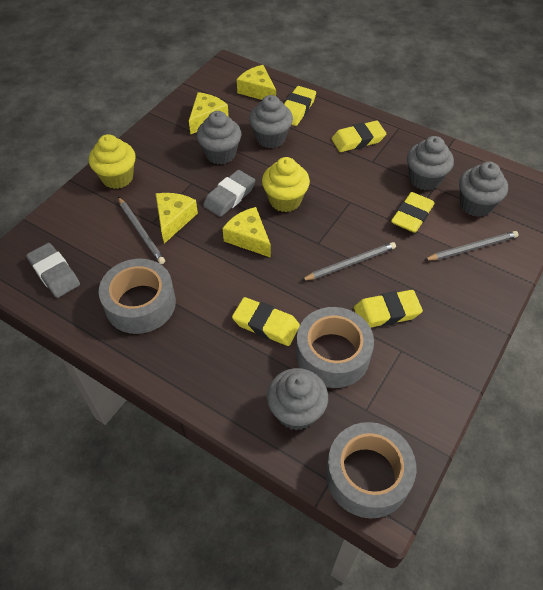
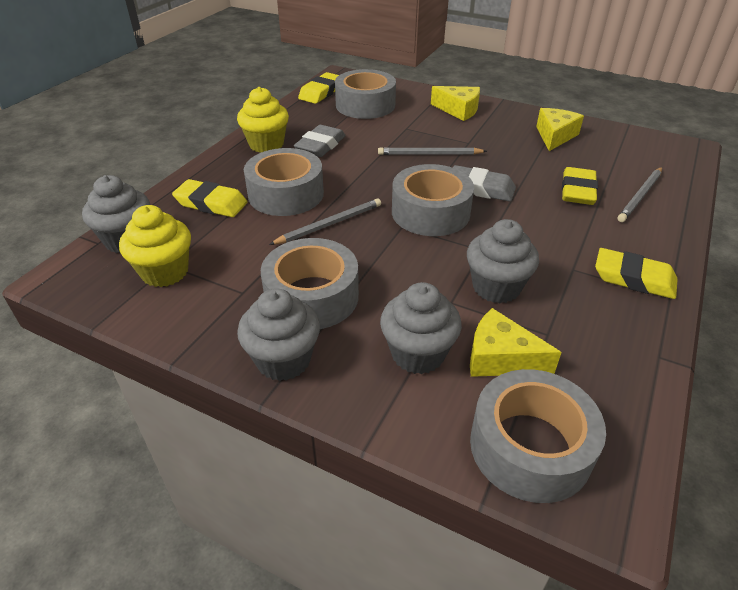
grey cupcake: 5 -> 4
grey tape: 3 -> 5
yellow cheese: 4 -> 3
yellow eraser: 5 -> 4

